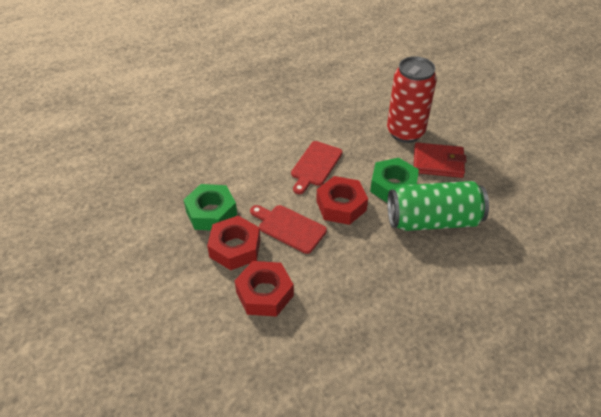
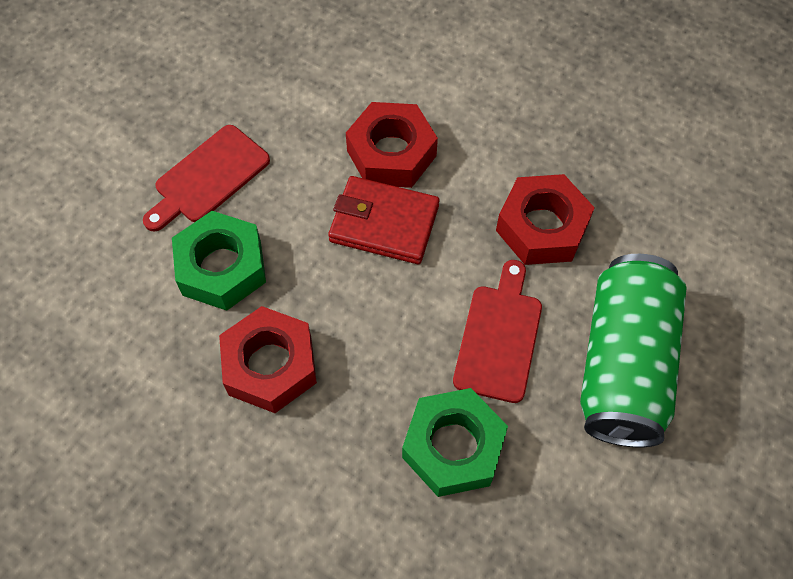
red can: 1 -> 0

